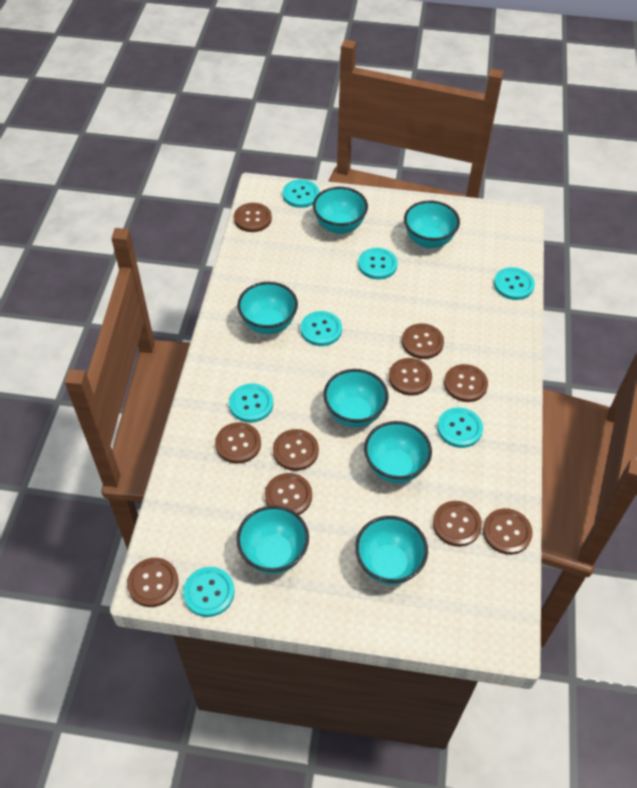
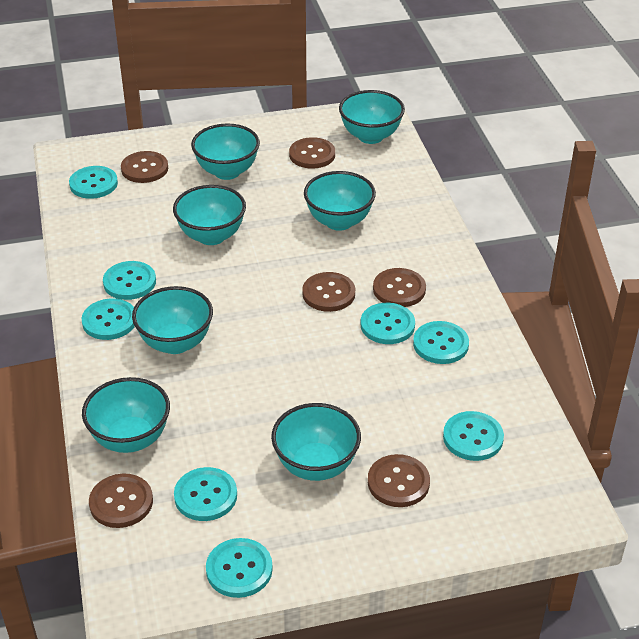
brown button: 10 -> 6
turquoise button: 7 -> 8

